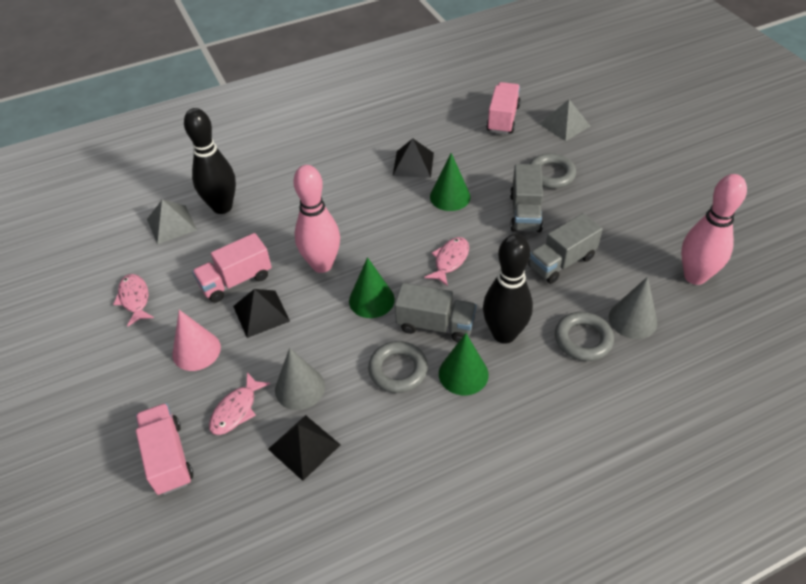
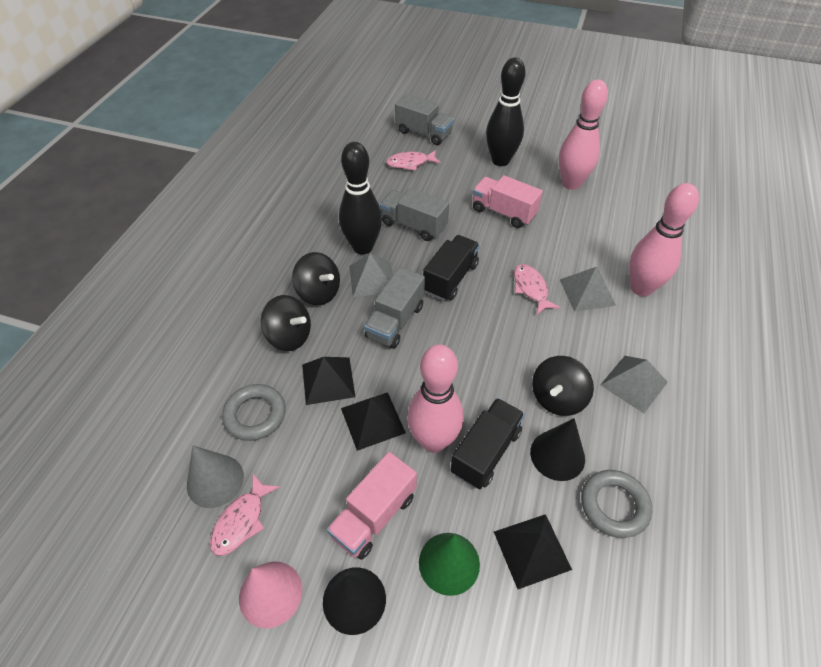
black cone: 0 -> 2
black spinning top: 0 -> 3
black truck: 0 -> 2
green cone: 3 -> 1
grey cone: 2 -> 1
grey pyramid: 2 -> 3
grey ring: 3 -> 2
pink bowling pin: 2 -> 3
pink truck: 3 -> 2

